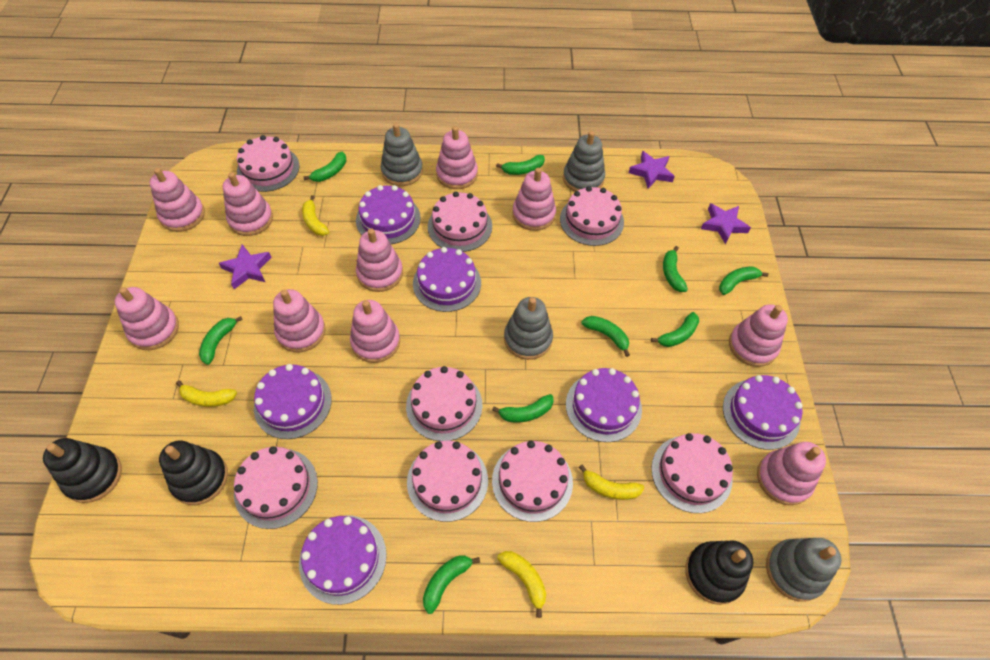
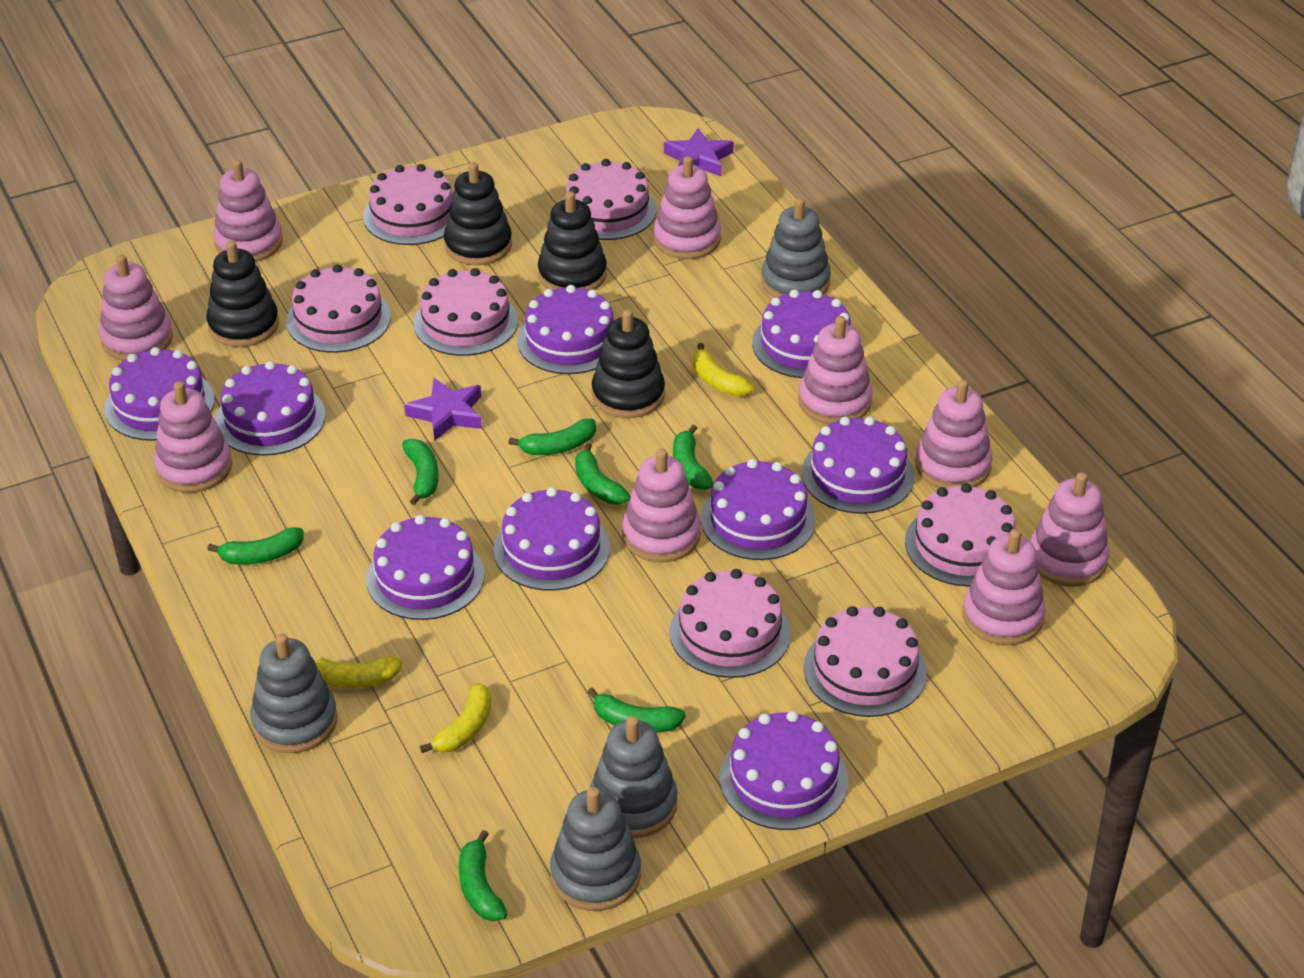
black stacking toy: 3 -> 4
green banana: 9 -> 7
pink cake: 8 -> 7
pink stacking toy: 10 -> 9
purple cake: 6 -> 9
purple star: 3 -> 2
yellow banana: 4 -> 3

